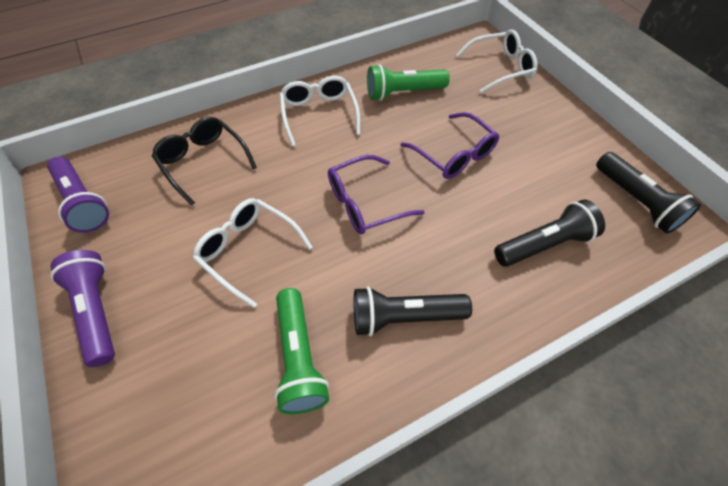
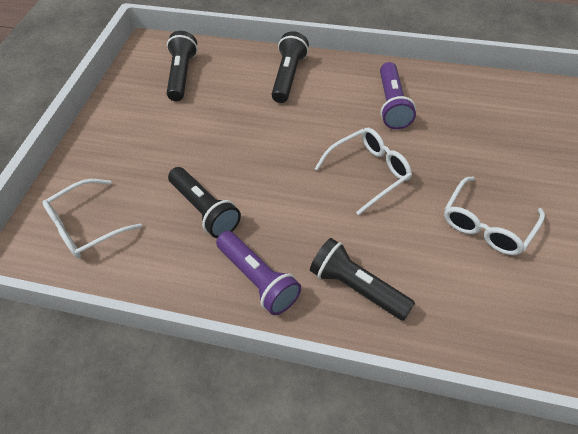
black flashlight: 3 -> 4
black glasses: 1 -> 0
green flashlight: 2 -> 0
purple glasses: 2 -> 0

